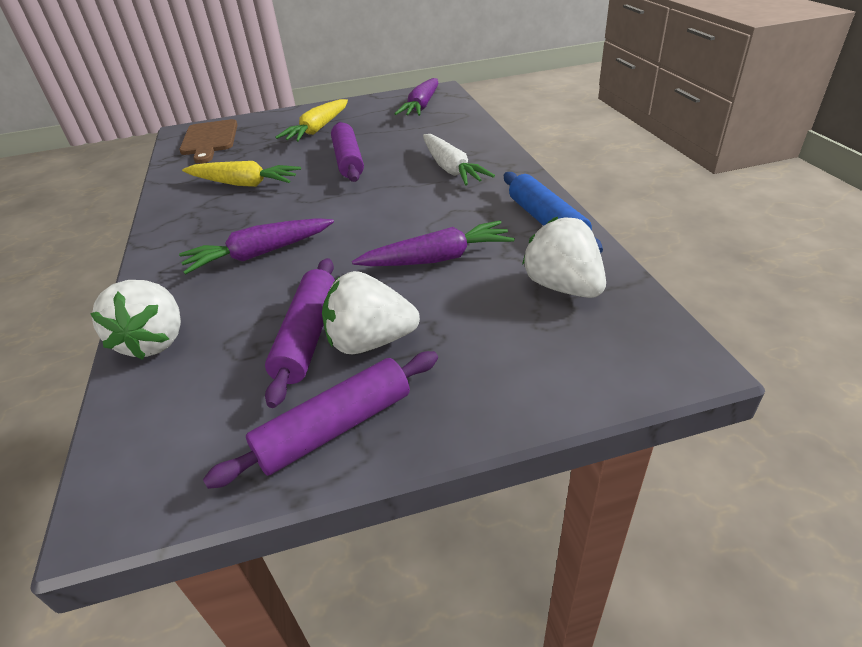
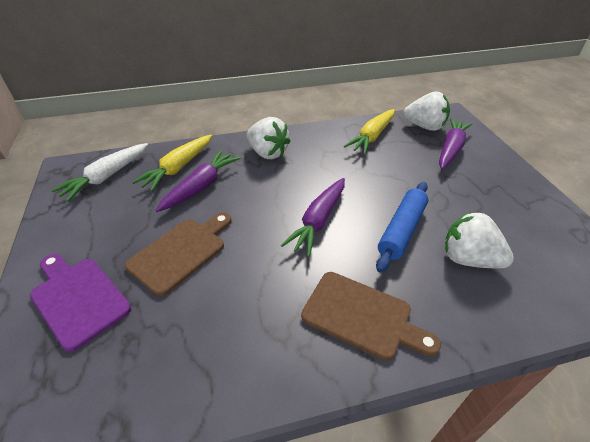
brown cutting board: 1 -> 2
purple cutting board: 0 -> 1
purple rolling pin: 3 -> 0

